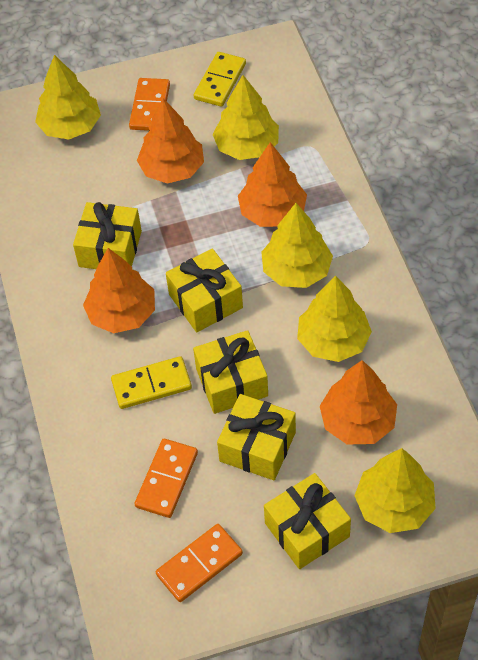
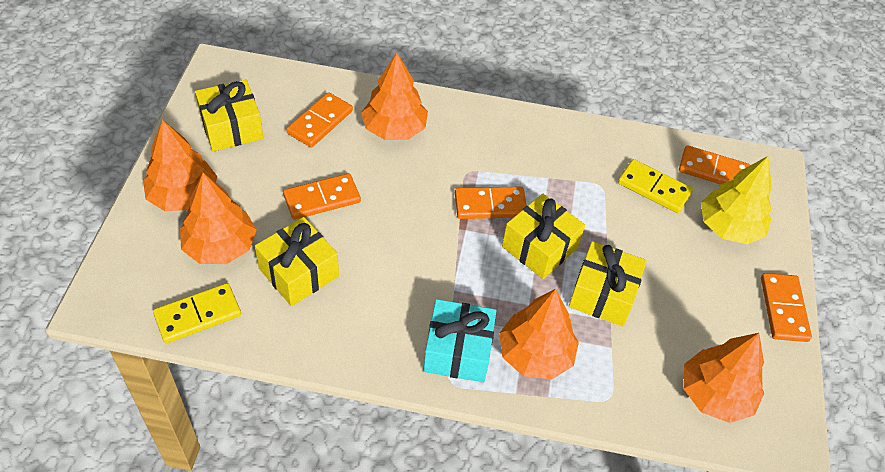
orange domino: 3 -> 5
orange tree: 4 -> 5
turquoise gift: 0 -> 1
yellow gift: 5 -> 4
yellow tree: 5 -> 1

